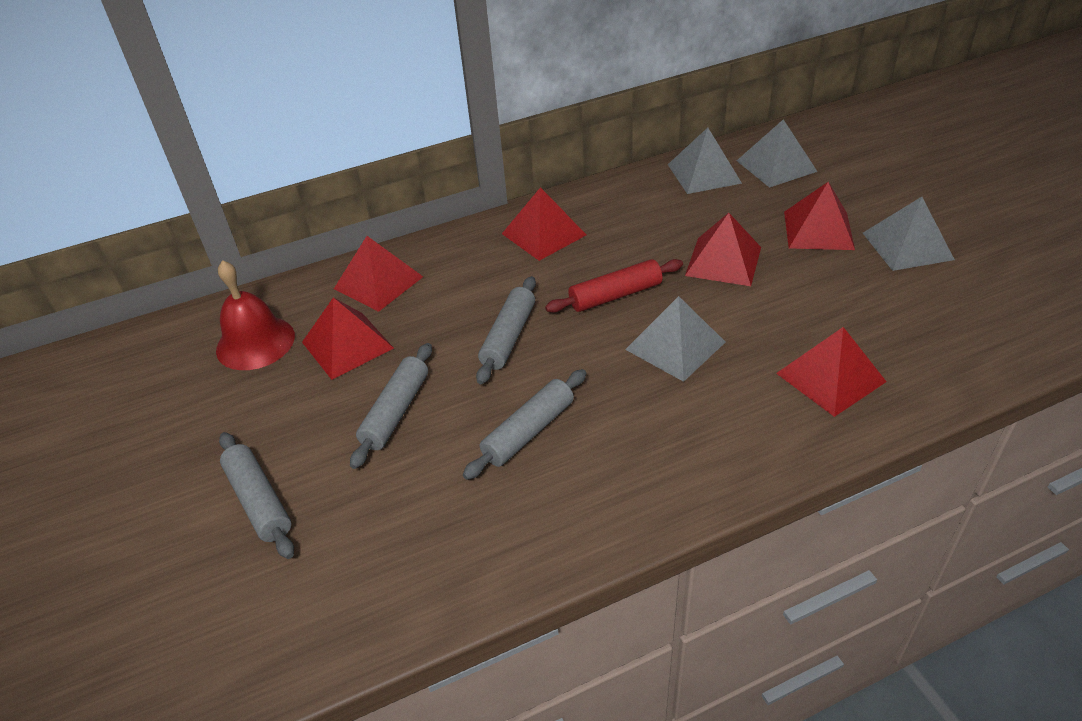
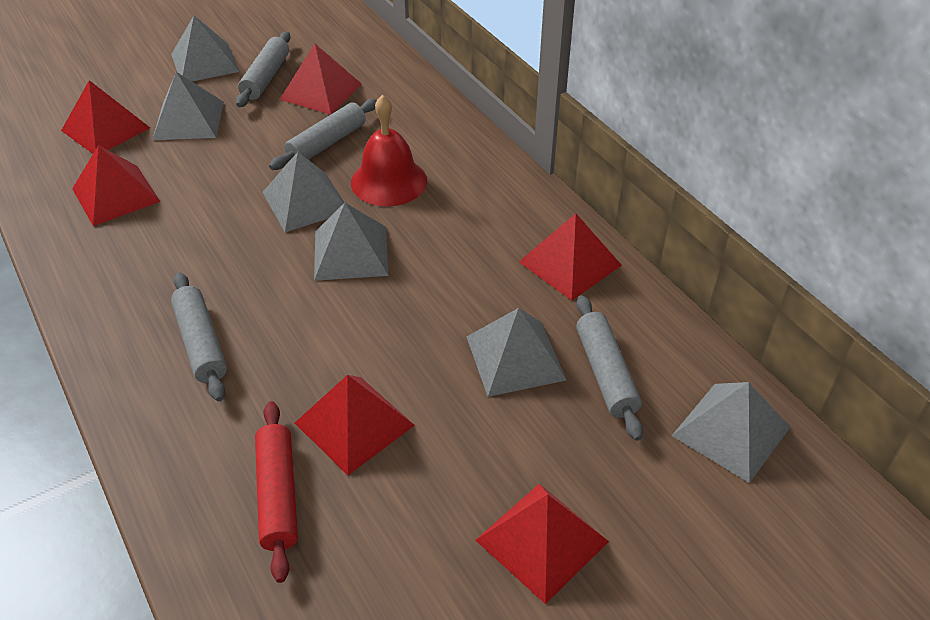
grey pyramid: 4 -> 6

